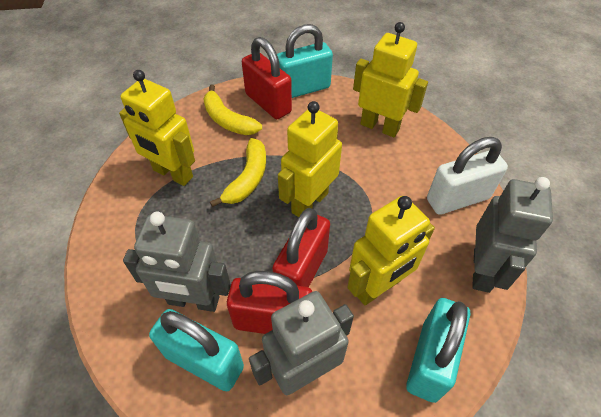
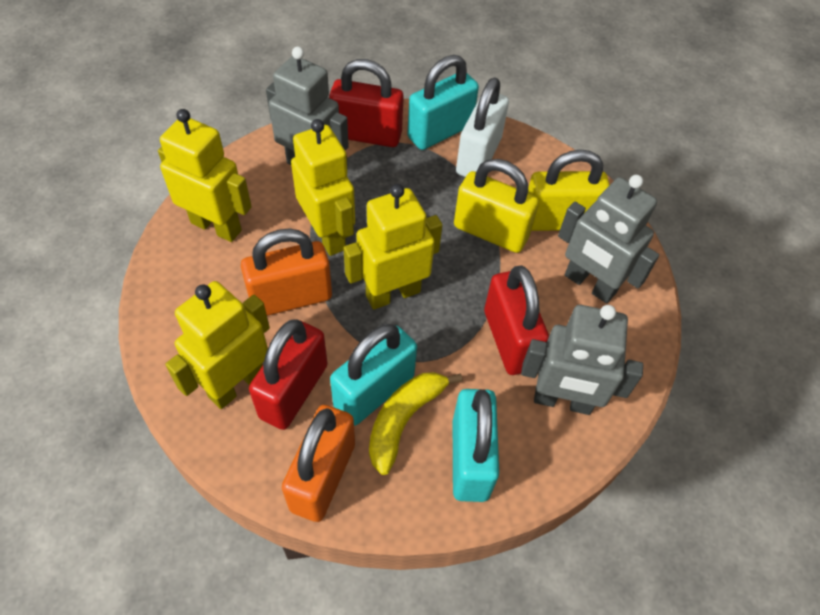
orange padlock: 0 -> 2
yellow banana: 2 -> 1
yellow padlock: 0 -> 2

